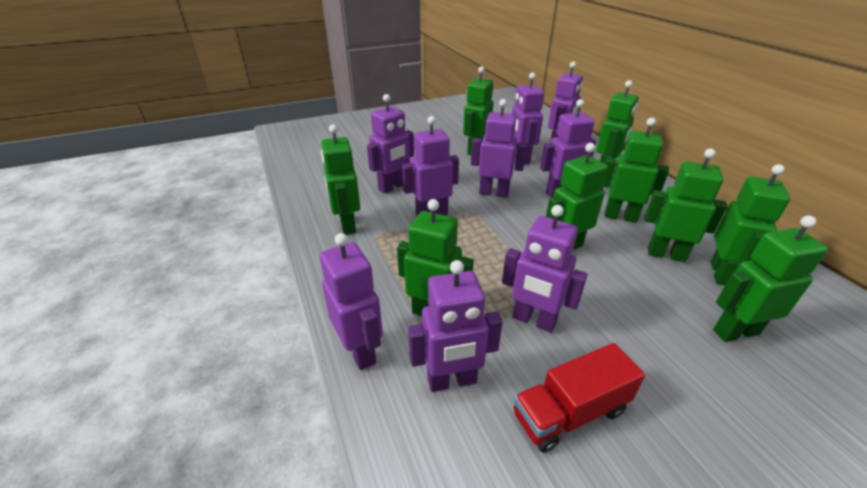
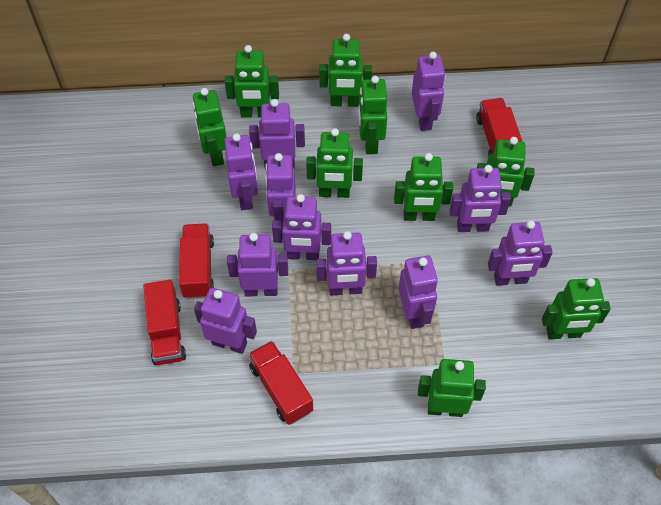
purple robot: 9 -> 11
red truck: 1 -> 4

